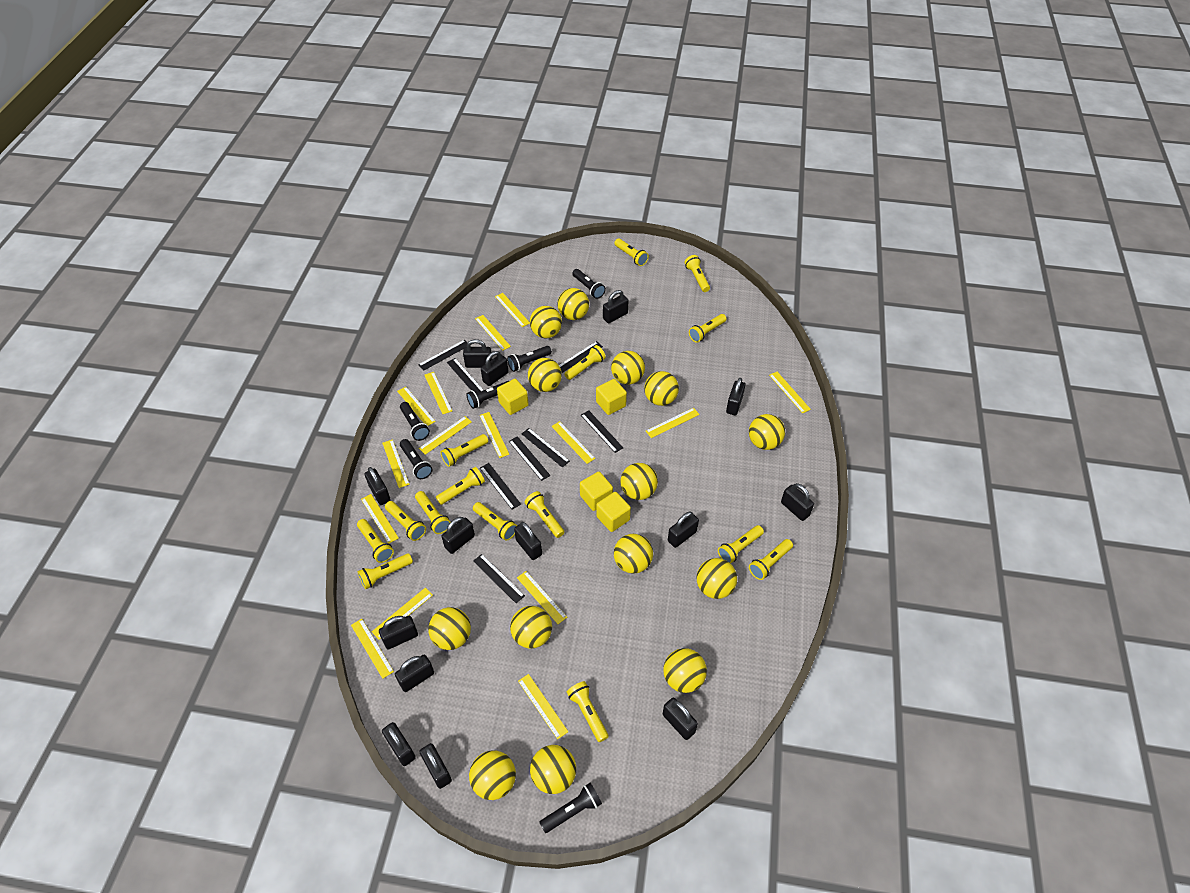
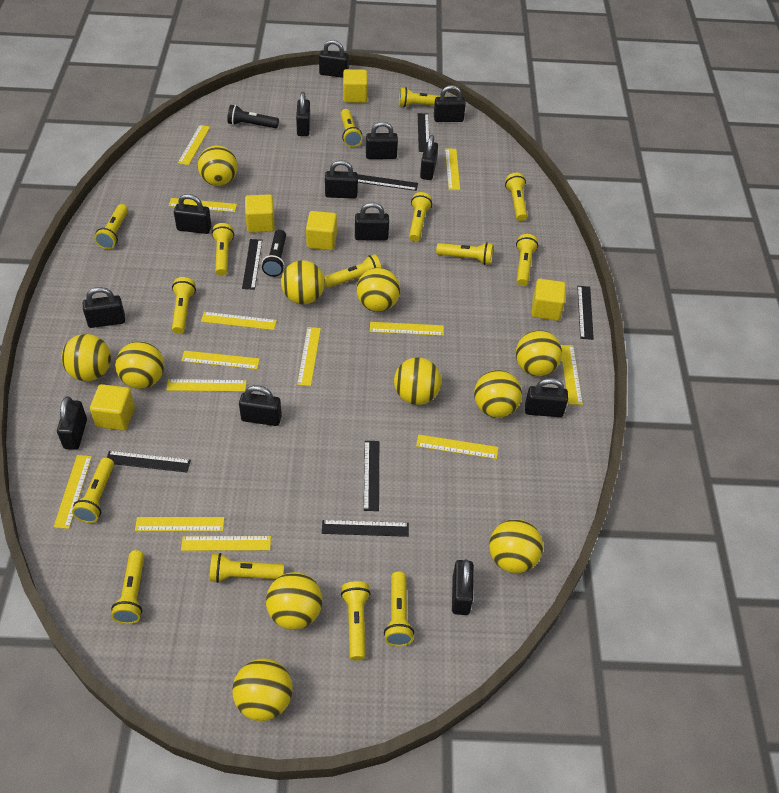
black flashlight: 6 -> 2
black padlock: 14 -> 13
black ruler: 8 -> 7
yellow ball: 14 -> 11
yellow cube: 4 -> 5
yellow ruler: 15 -> 13

